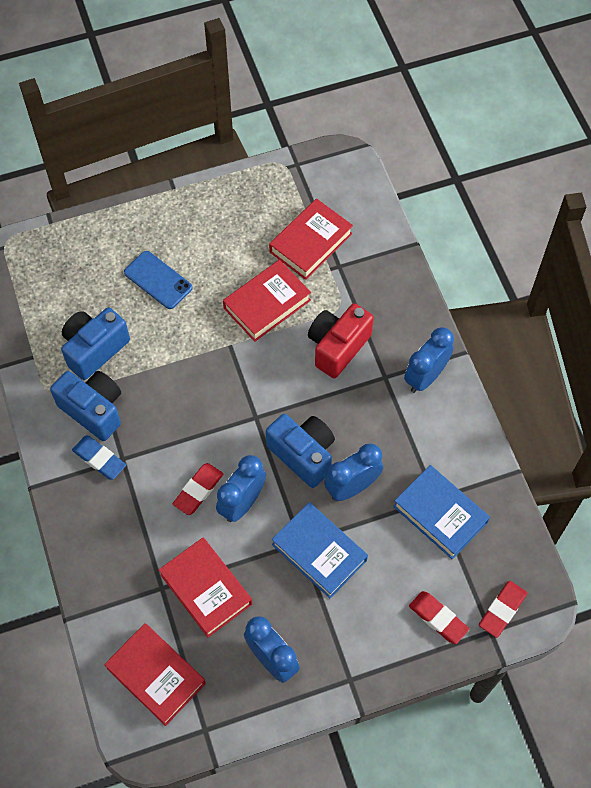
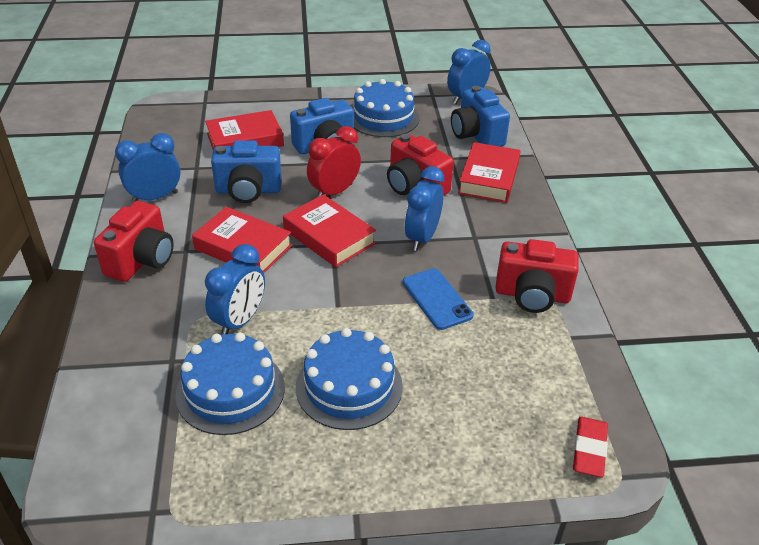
blue book: 2 -> 0
blue cake: 0 -> 3
blue eraser: 1 -> 0
red camera: 1 -> 3
red clock: 0 -> 1
red eraser: 3 -> 1

